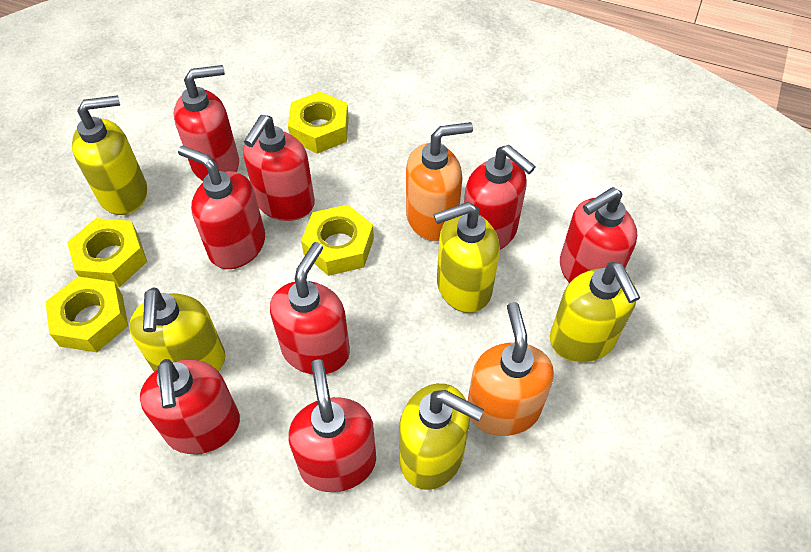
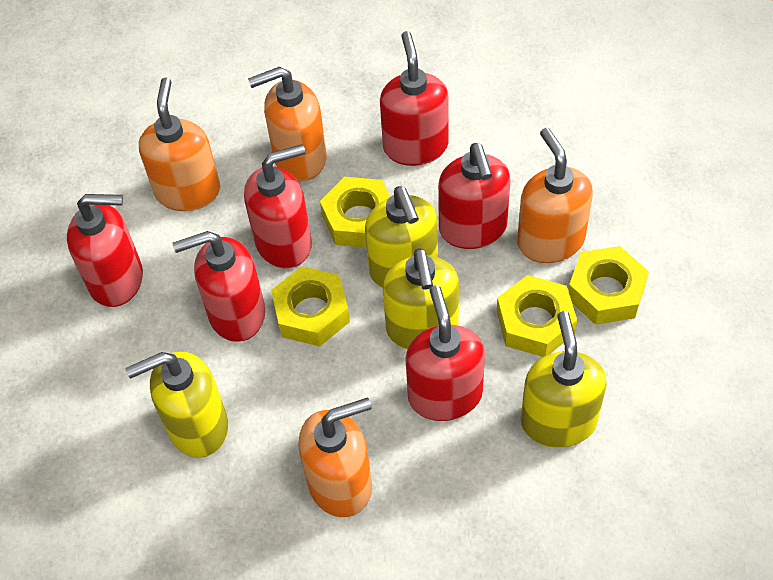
orange soap dispenser: 2 -> 4
red soap dispenser: 8 -> 6
yellow soap dispenser: 5 -> 4

